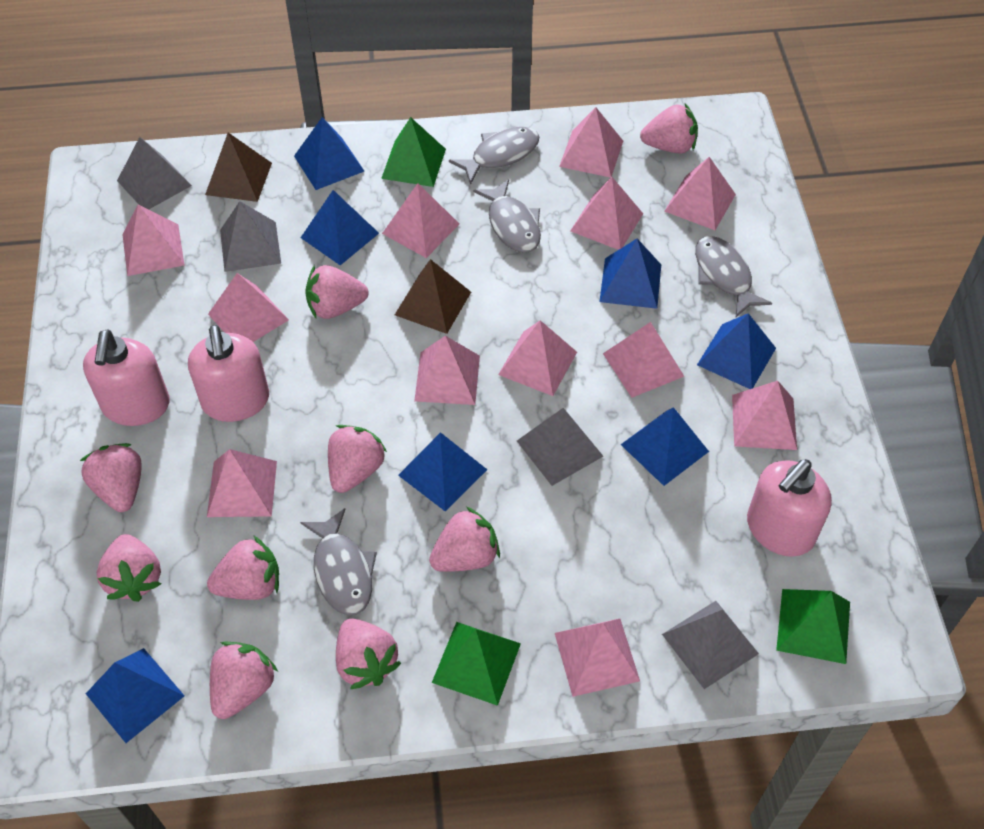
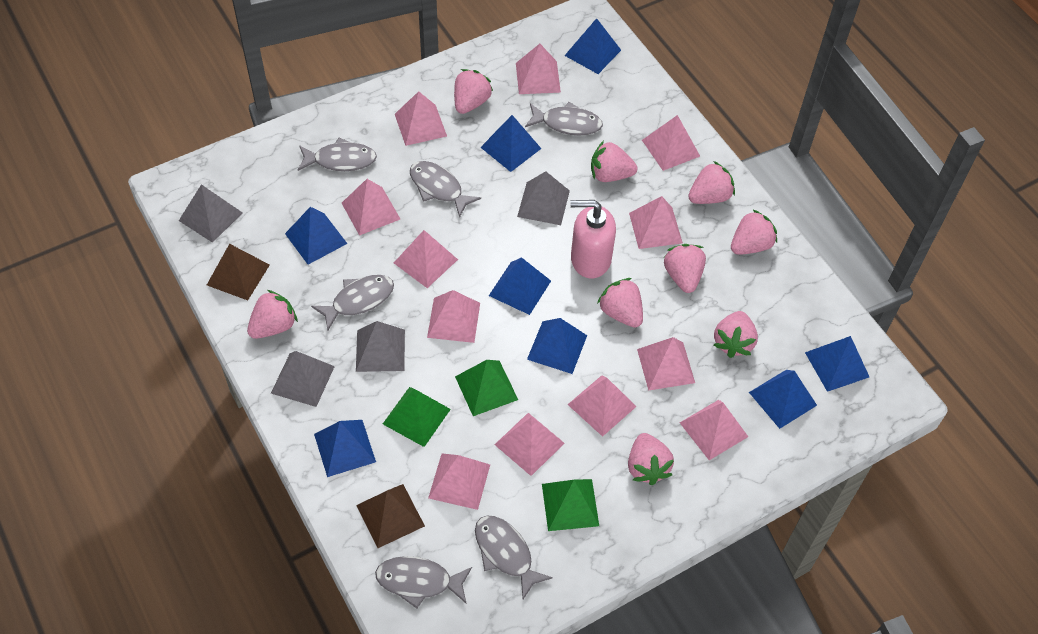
blue pyramid: 7 -> 8
grey fish: 4 -> 6
pink soap dispenser: 3 -> 1

